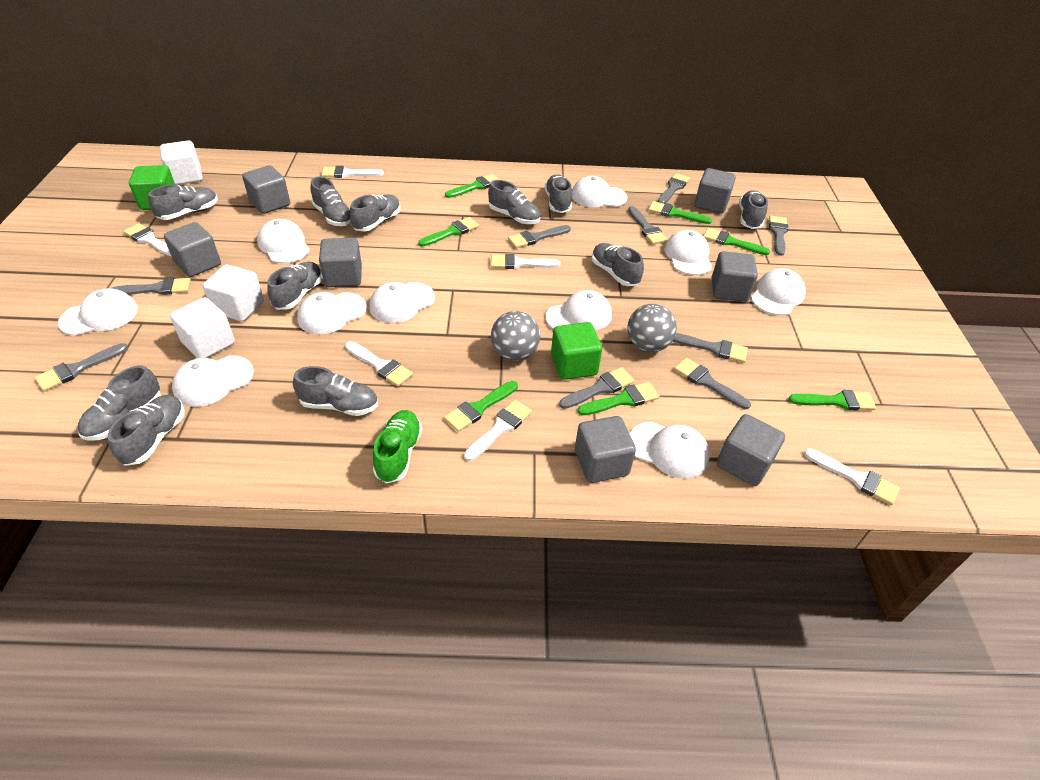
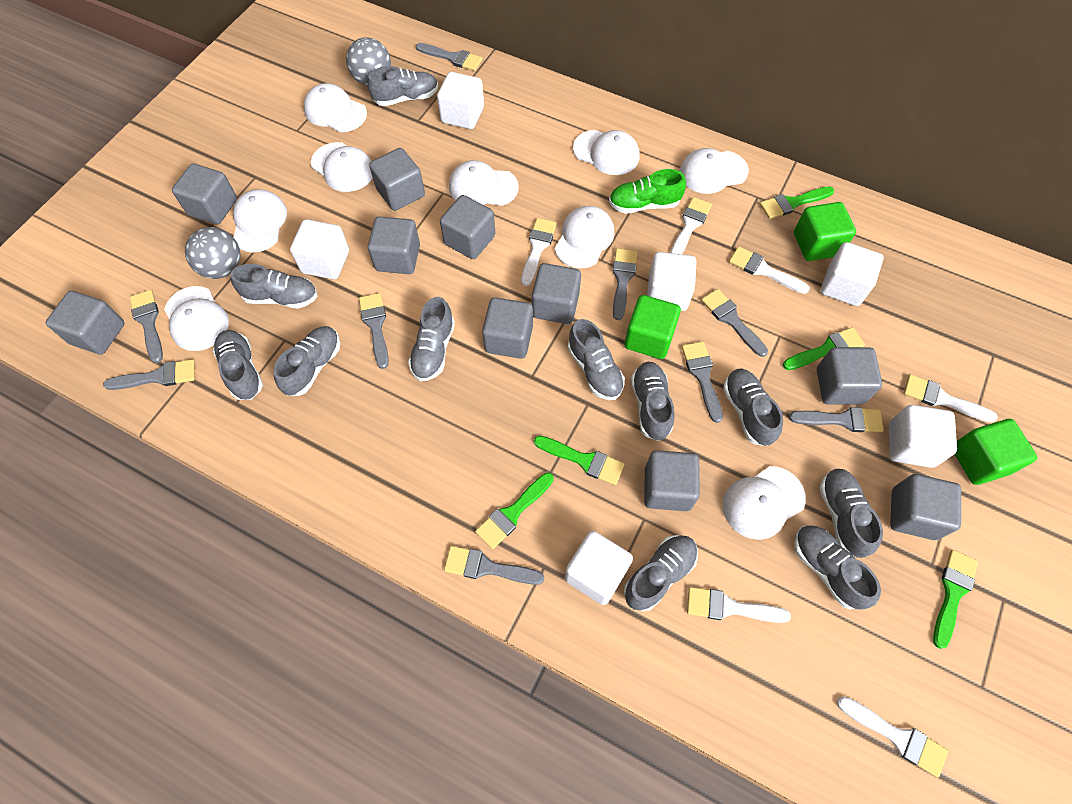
green brush: 7 -> 5
green cube: 2 -> 3
grey cube: 7 -> 10
white cap: 10 -> 9
white cube: 3 -> 6

